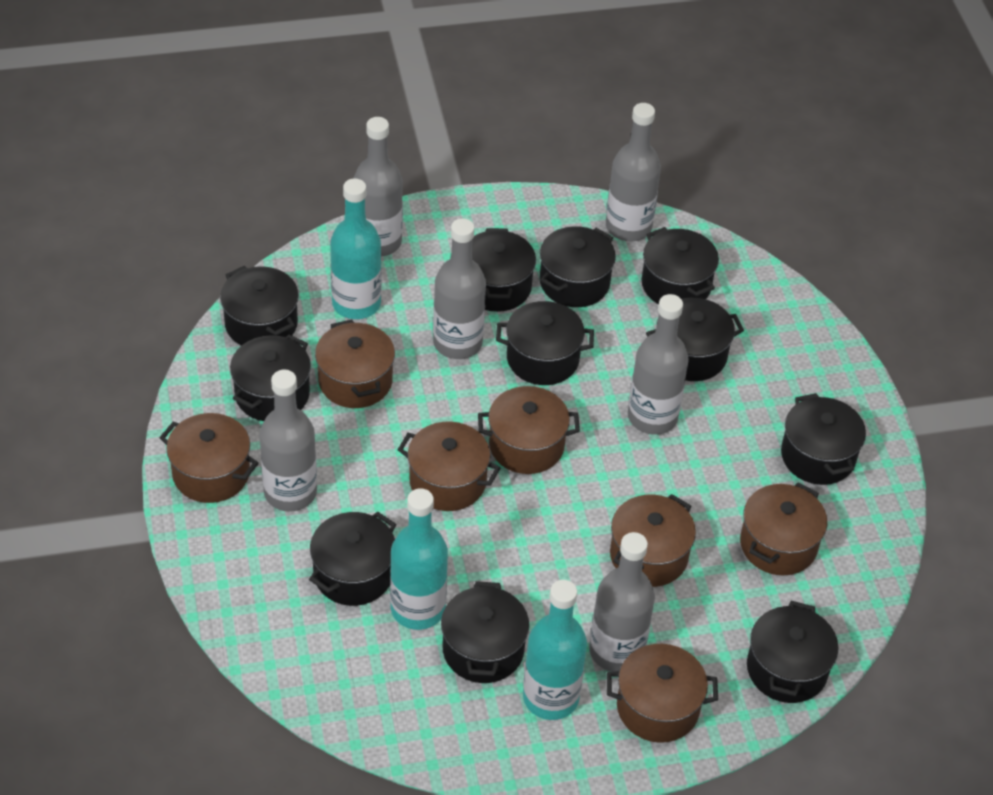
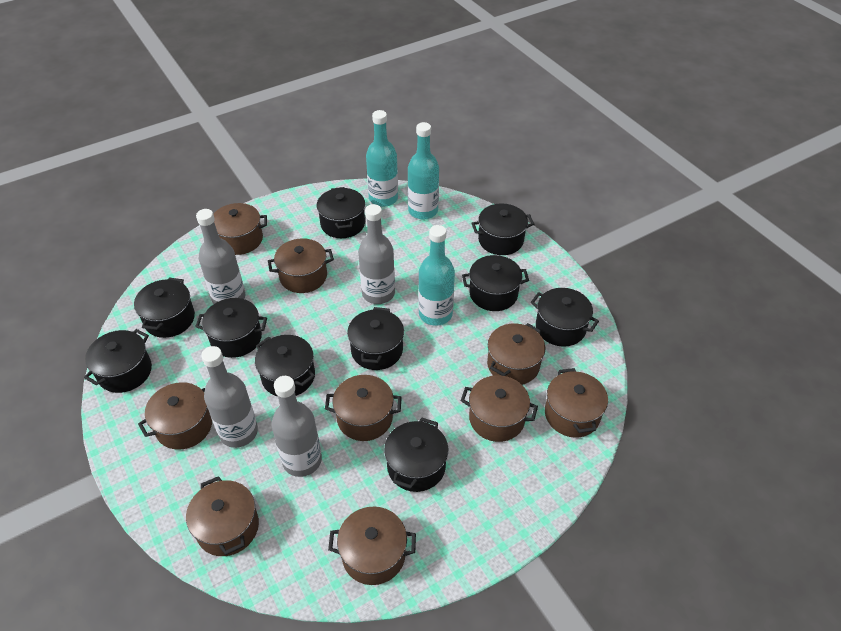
black pot: 11 -> 10
brown pot: 7 -> 9
grey bottle: 6 -> 4

